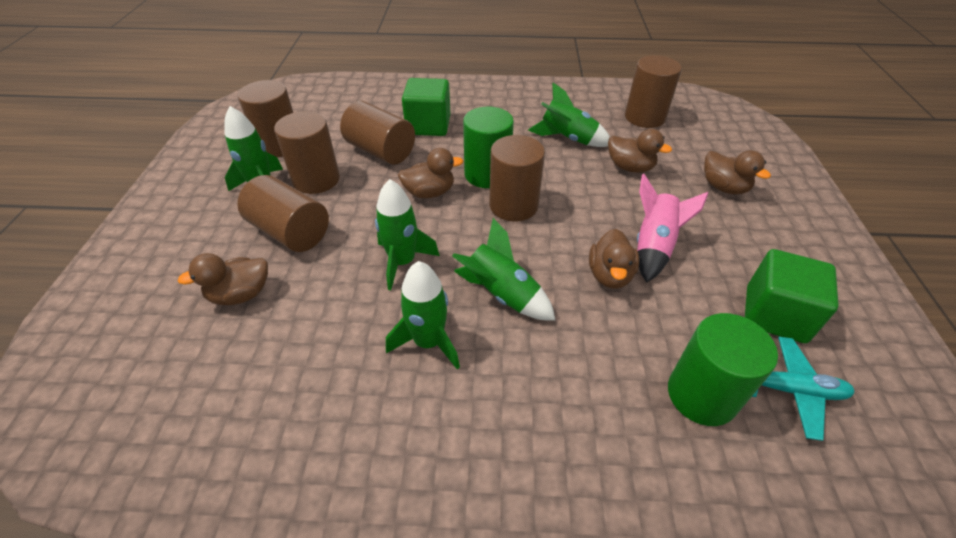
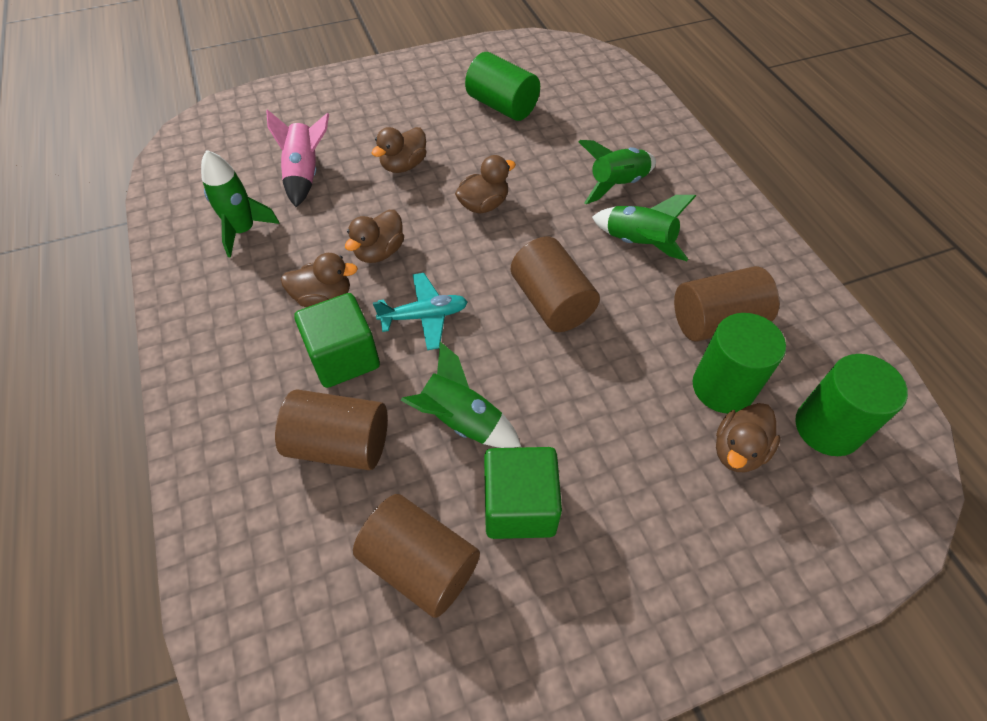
brown cylinder: 6 -> 4
green cylinder: 2 -> 3
green rocket: 5 -> 4

